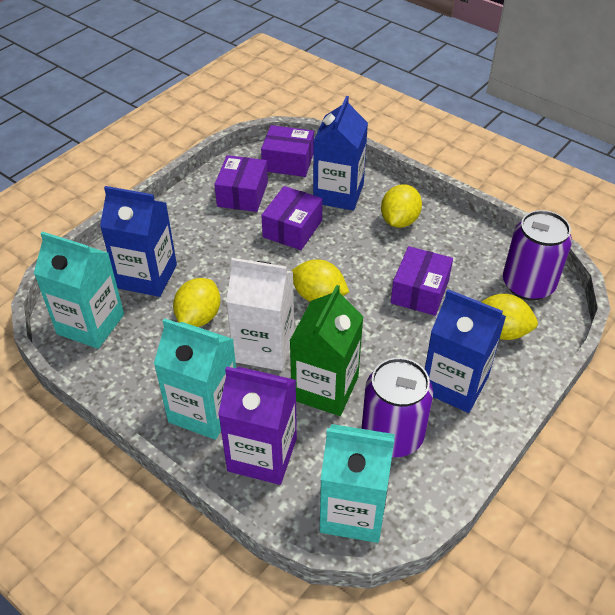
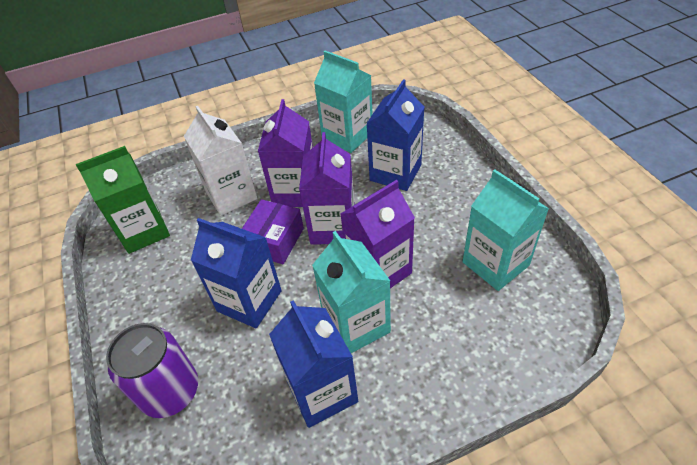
purple box: 4 -> 1
purple can: 2 -> 1
purple carton: 1 -> 3
yellow lemon: 4 -> 0

